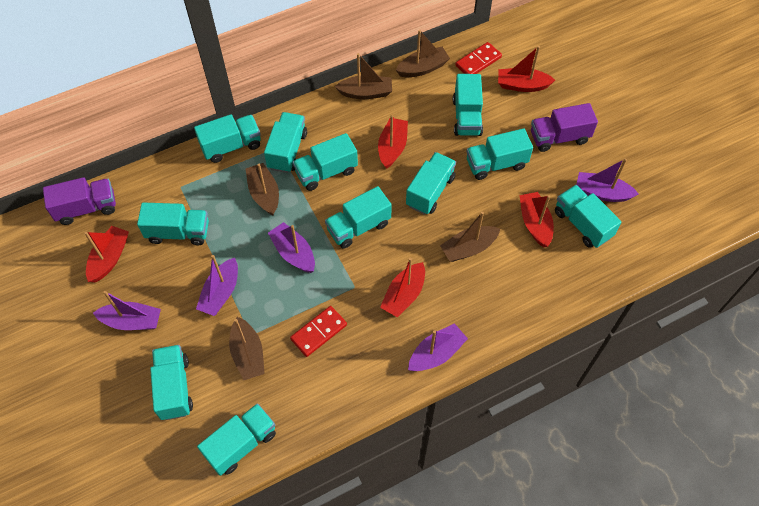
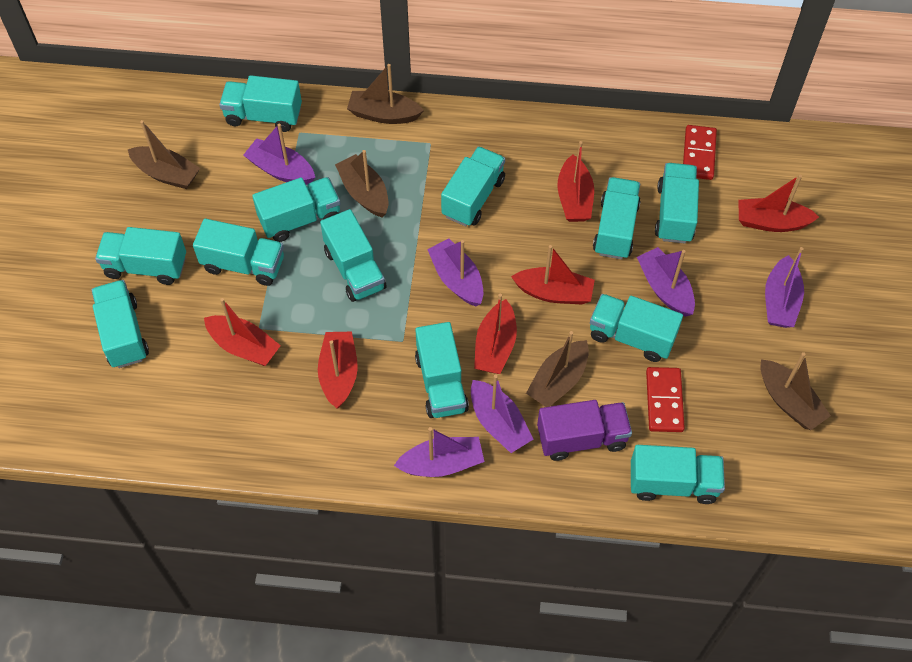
purple boat: 5 -> 6
purple truck: 2 -> 1
red boat: 5 -> 6
turquoise truck: 11 -> 12

